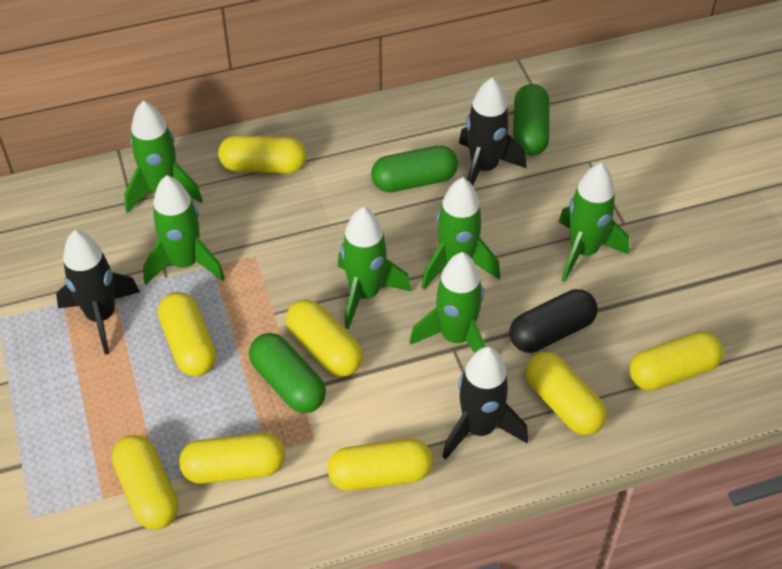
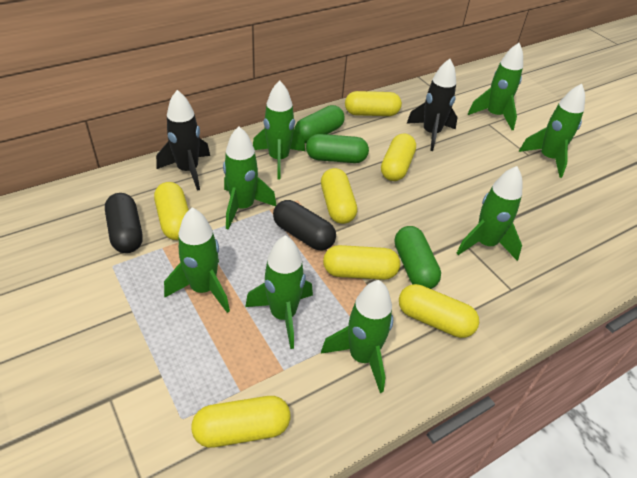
black capsule: 1 -> 2
black rocket: 3 -> 2
green rocket: 6 -> 8
yellow capsule: 8 -> 7

